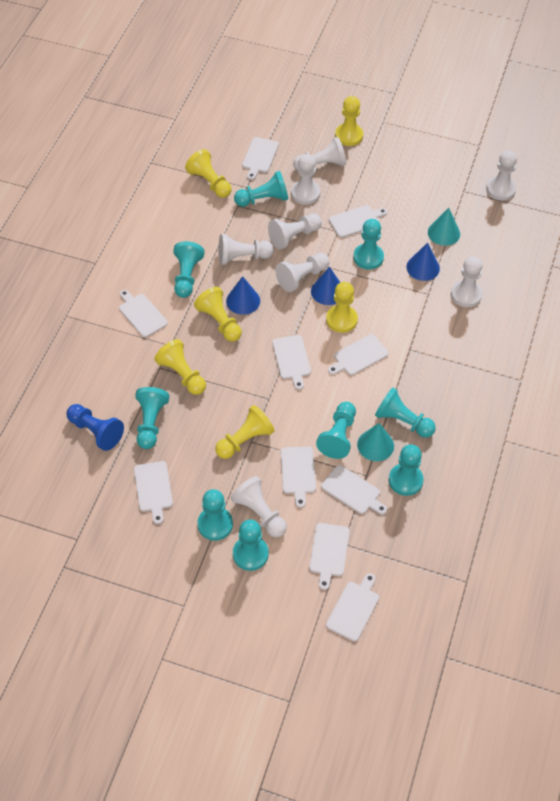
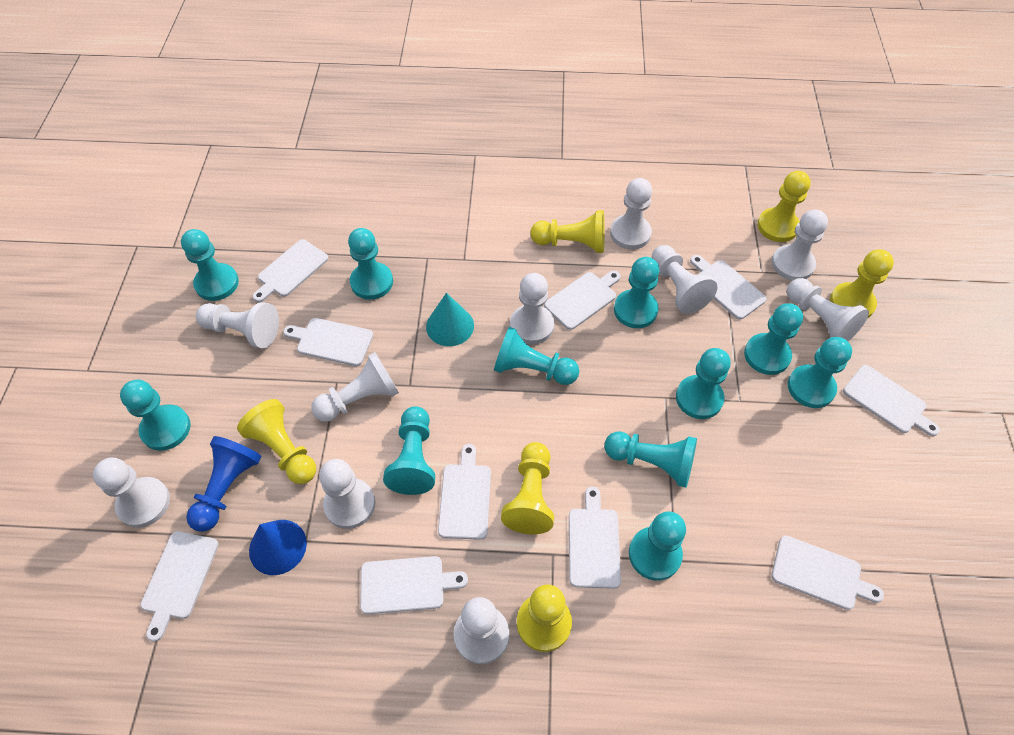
blue cone: 3 -> 1
turquoise cone: 2 -> 1
turquoise pawn: 9 -> 11
white pawn: 8 -> 10

